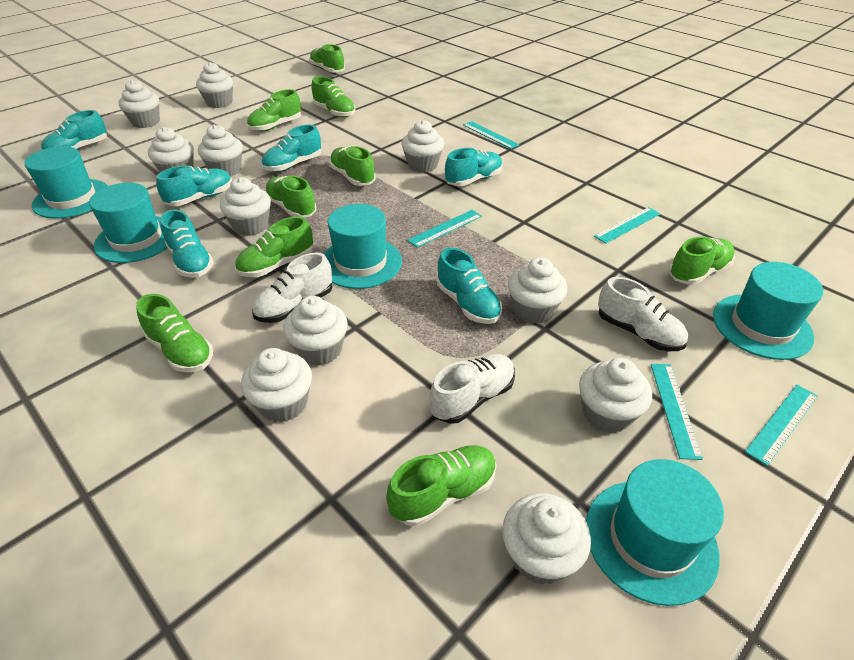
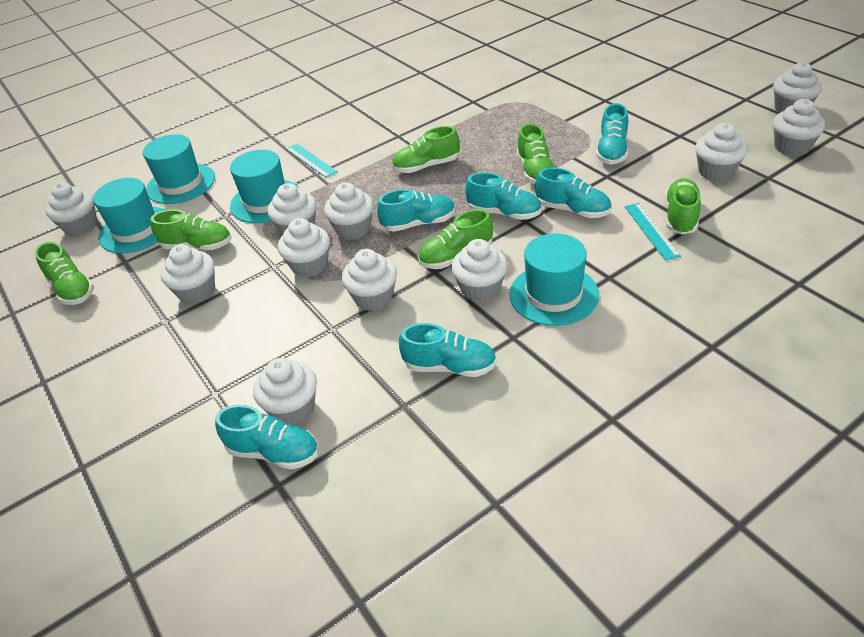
green shoe: 9 -> 6
turquoise hat: 5 -> 4
turquoise ruler: 5 -> 2
white shoe: 3 -> 0

